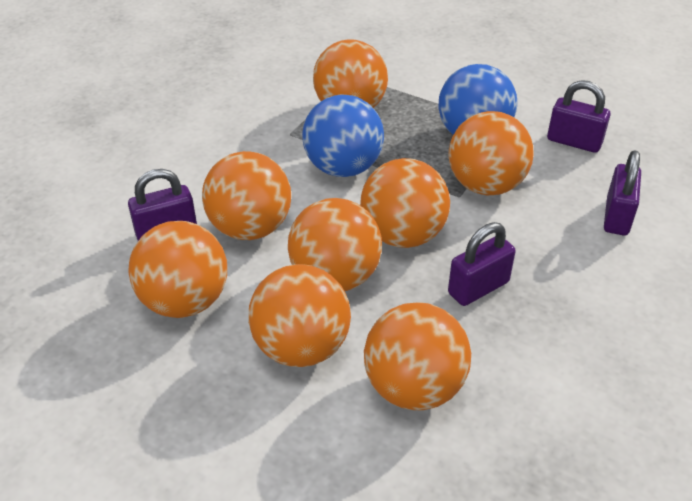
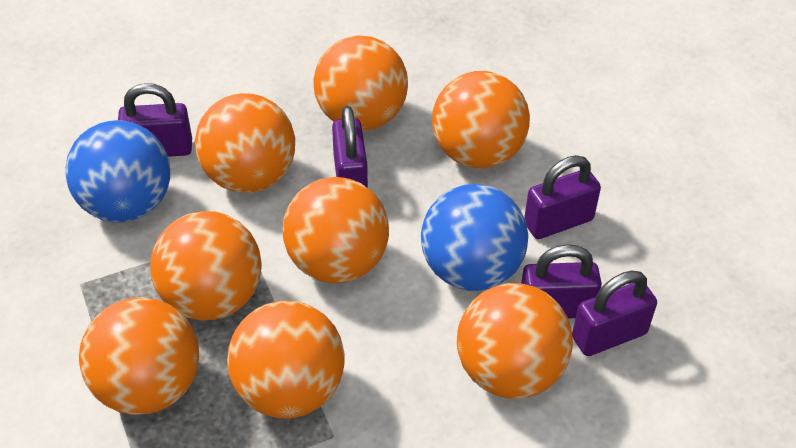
purple padlock: 4 -> 5

